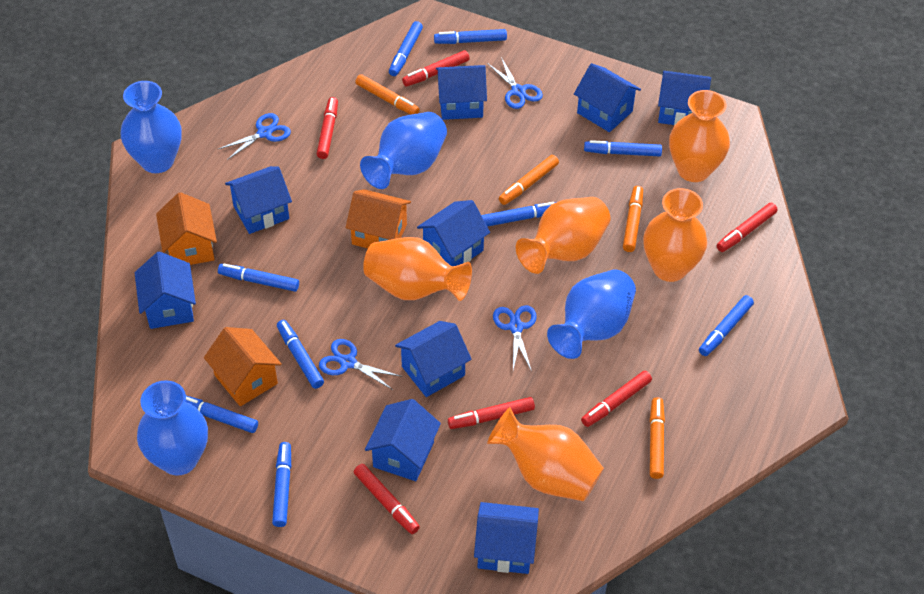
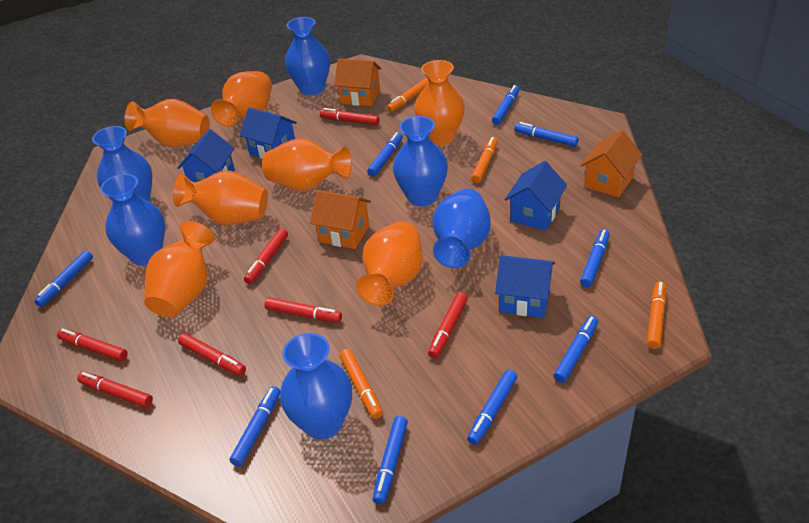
blue house: 9 -> 4
blue scissors: 4 -> 0
blue vase: 4 -> 6
orange vase: 5 -> 7
red marker: 6 -> 7

